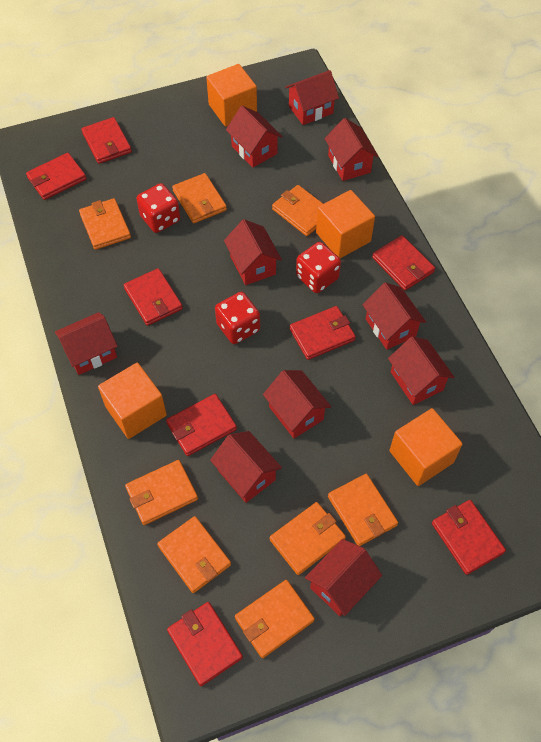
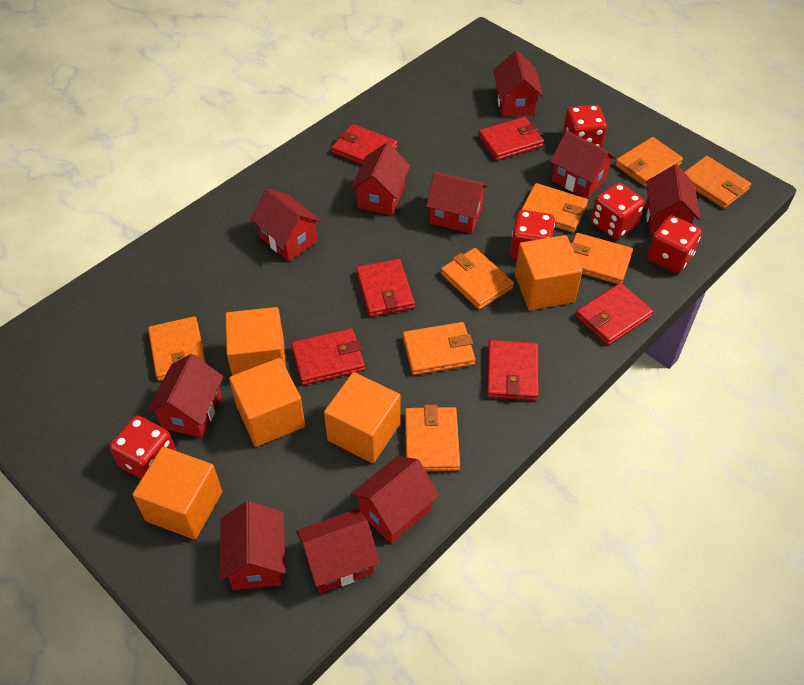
orange cube: 4 -> 5
red dice: 3 -> 5
red wallet: 8 -> 6

